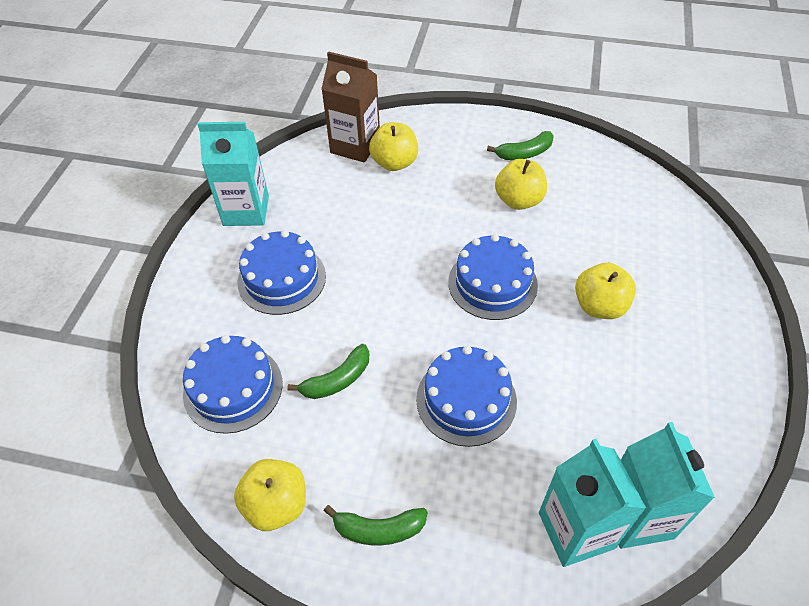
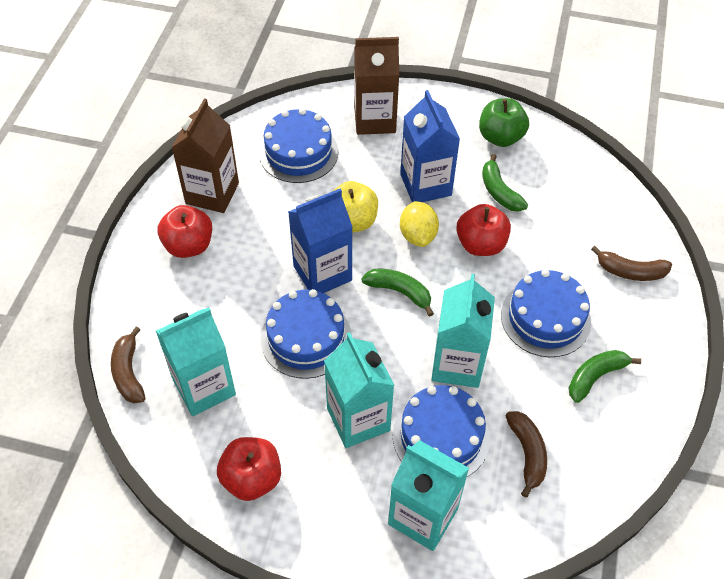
blue carton: 0 -> 2
brown banana: 0 -> 3
brown carton: 1 -> 2
green apple: 0 -> 1
red apple: 0 -> 3
turquoise carton: 3 -> 4
yellow apple: 4 -> 1
yellow lemon: 0 -> 1

